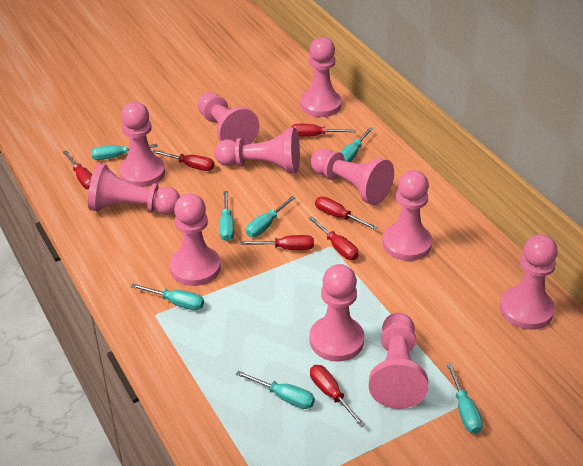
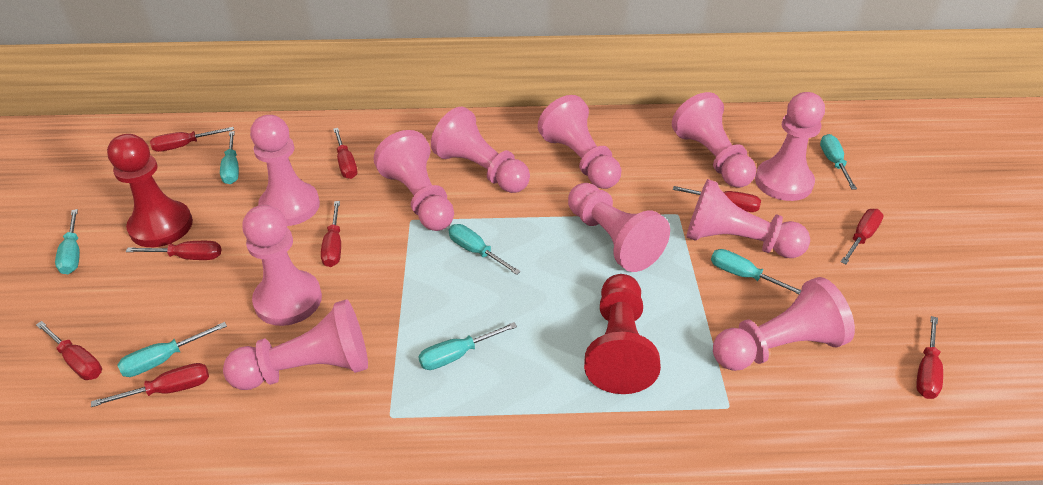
red pawn: 0 -> 2
red screwdriver: 7 -> 9

